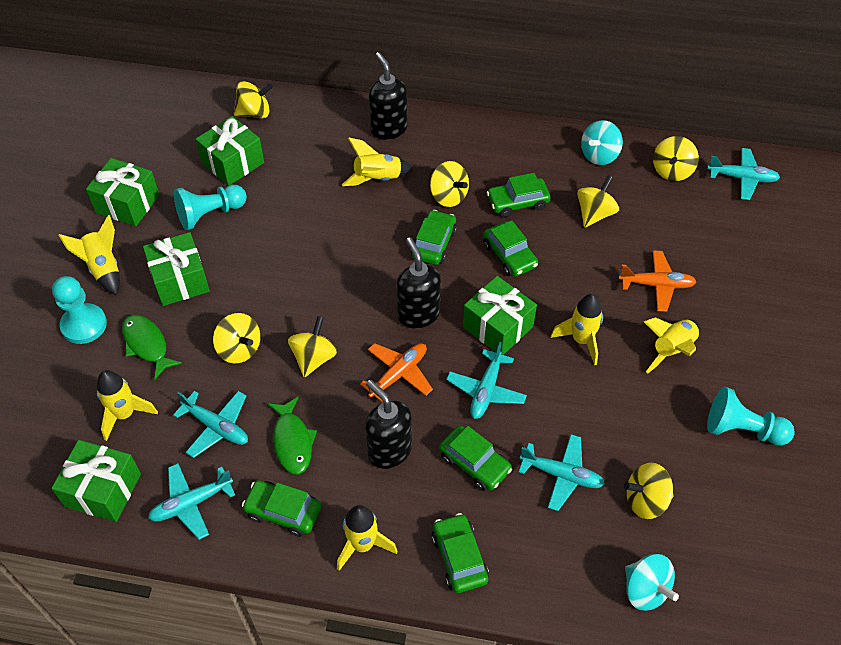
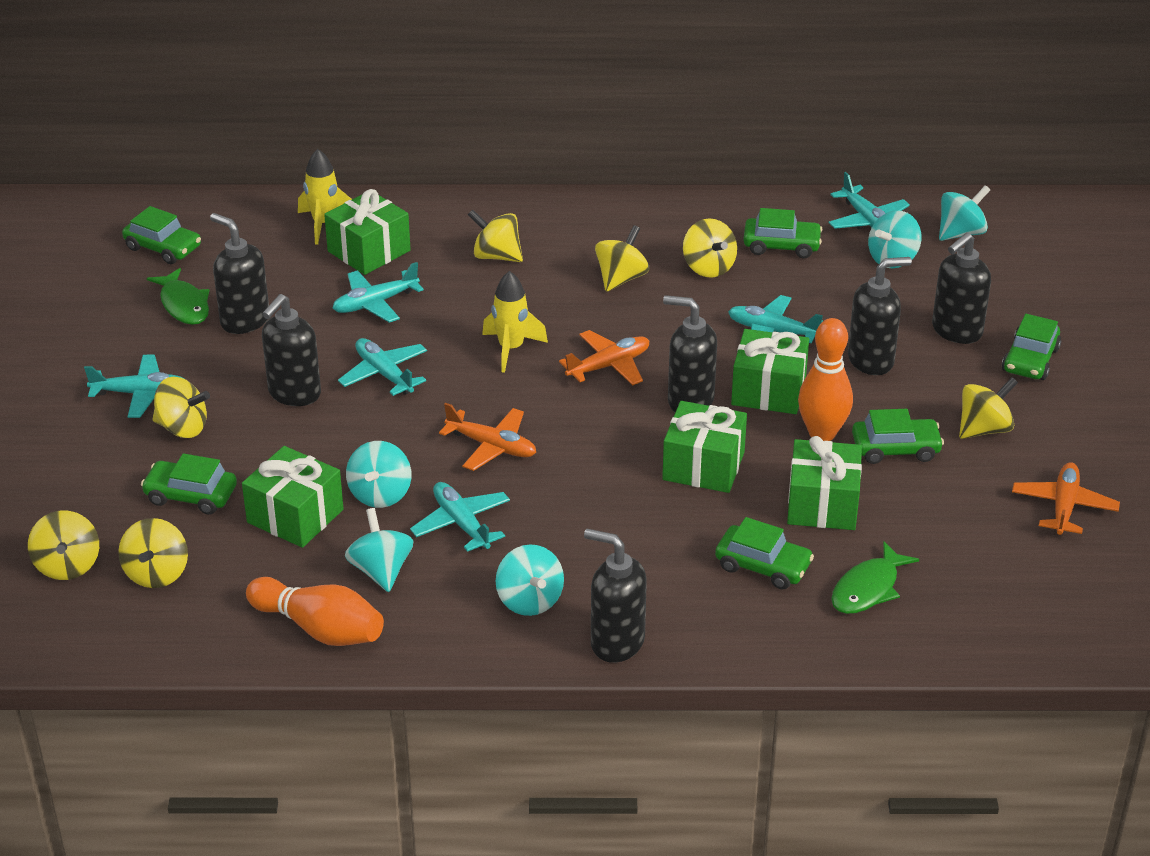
black soap dispenser: 3 -> 6
orange bowling pin: 0 -> 2
orange plane: 2 -> 3
turquoise pawn: 3 -> 0
turquoise plane: 5 -> 6
turquoise spinning top: 2 -> 5
yellow rocket: 6 -> 2

